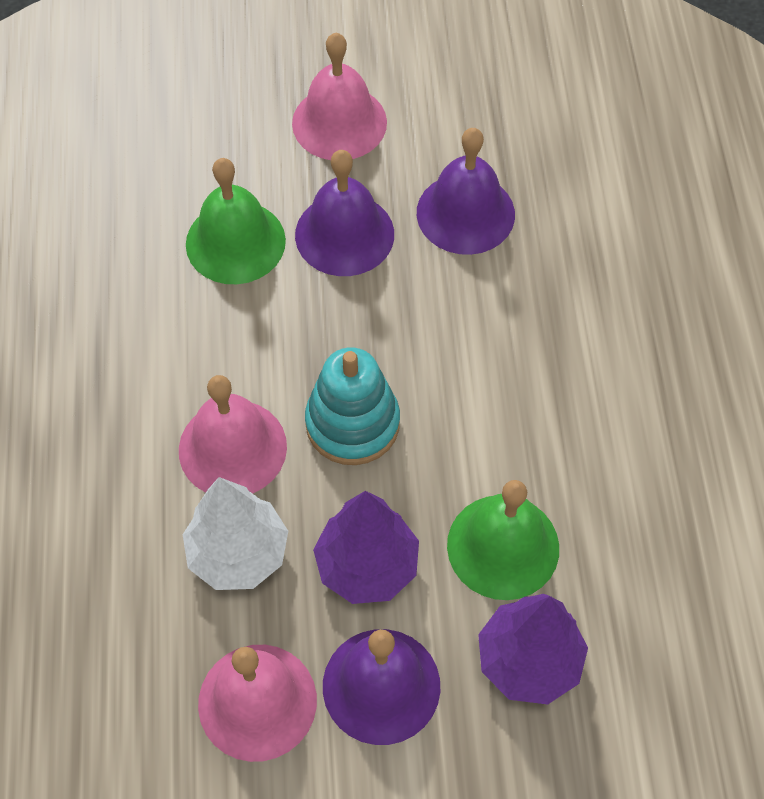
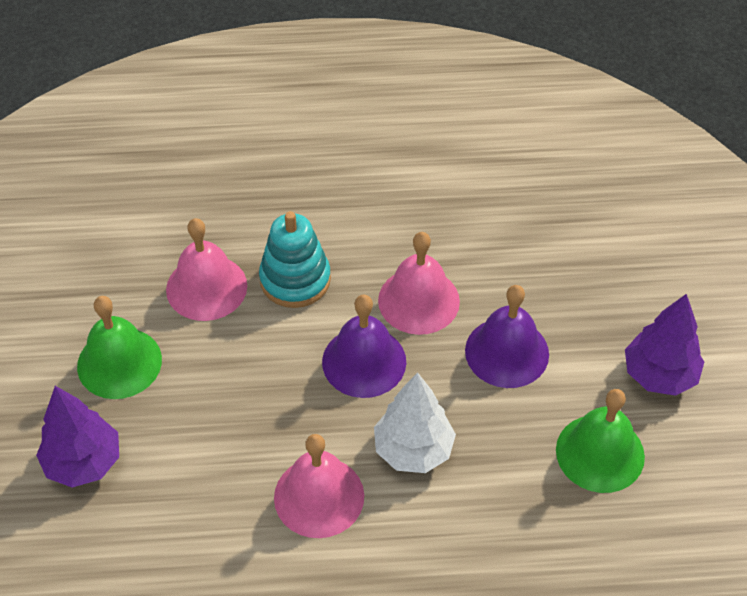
purple bell: 3 -> 2

